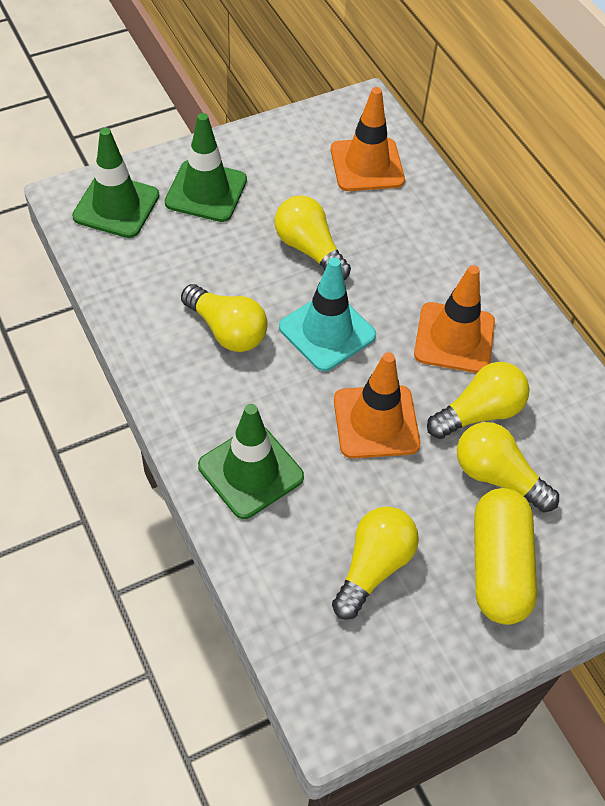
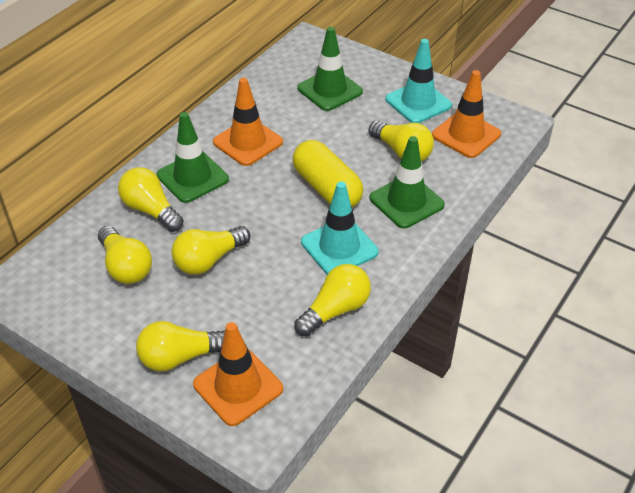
turquoise traffic cone: 1 -> 2
yellow light bulb: 5 -> 6

